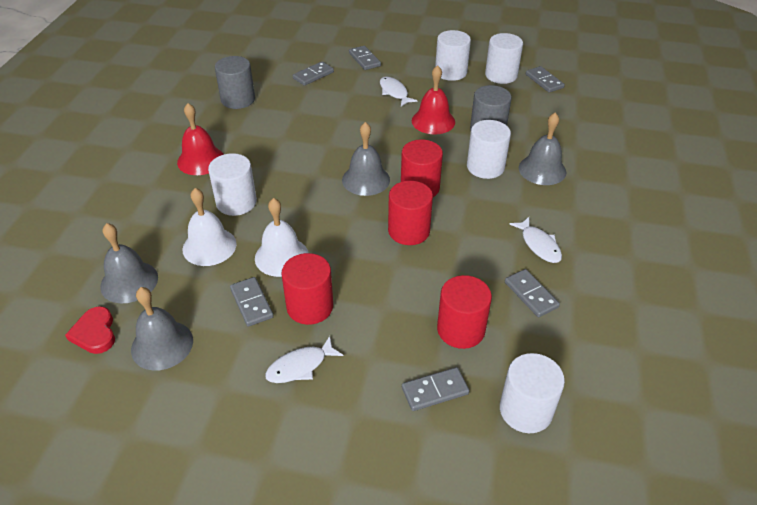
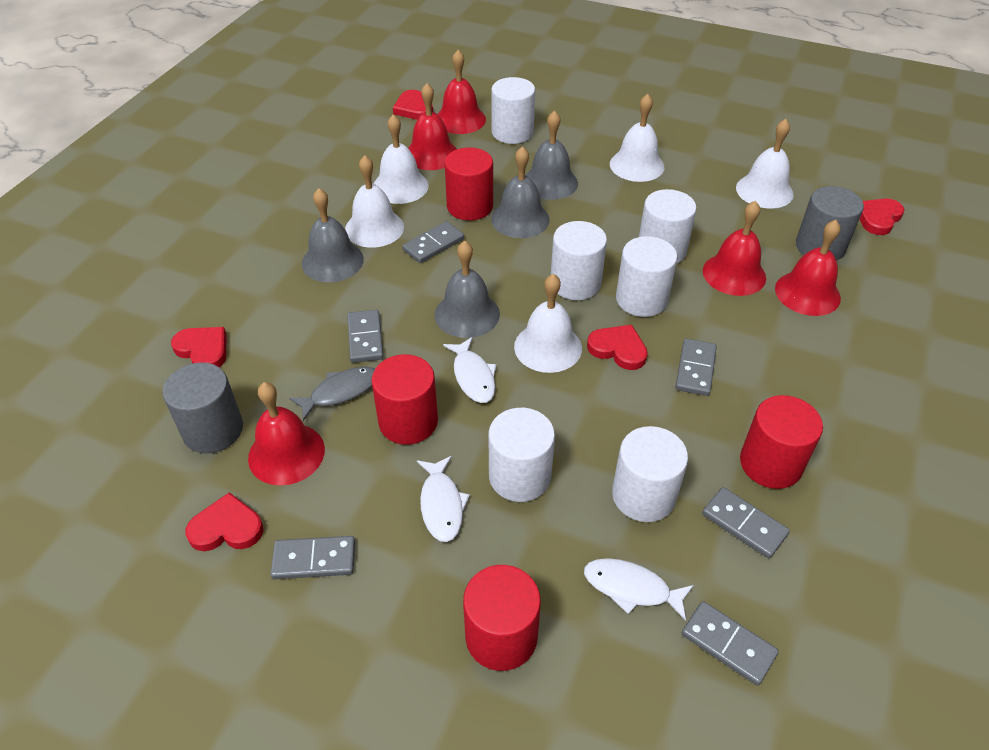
grey fish: 0 -> 1
red bell: 2 -> 5
red heart: 1 -> 5
white bell: 2 -> 5
white cylinder: 5 -> 6

